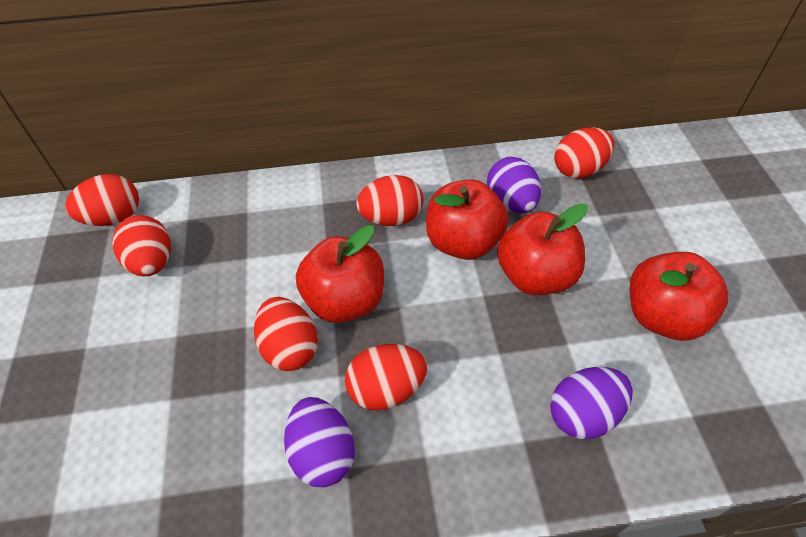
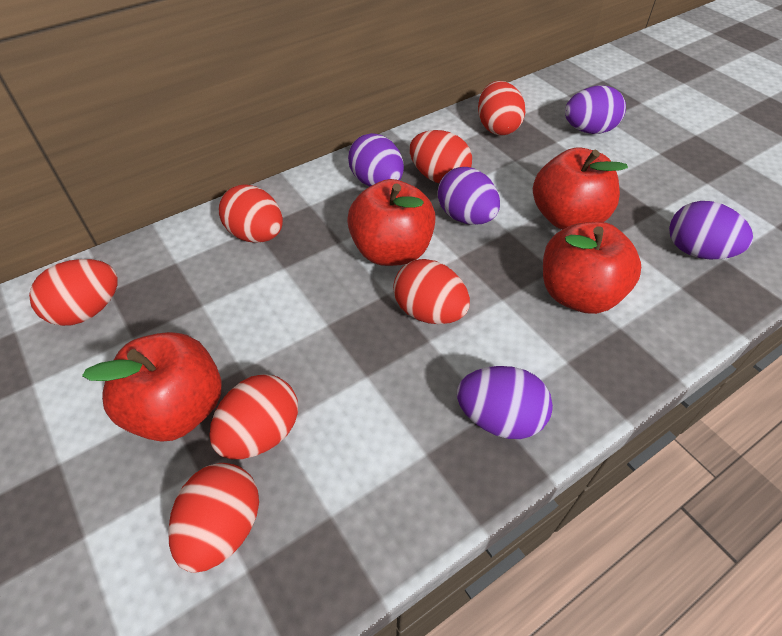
purple egg: 3 -> 5
red egg: 6 -> 7

